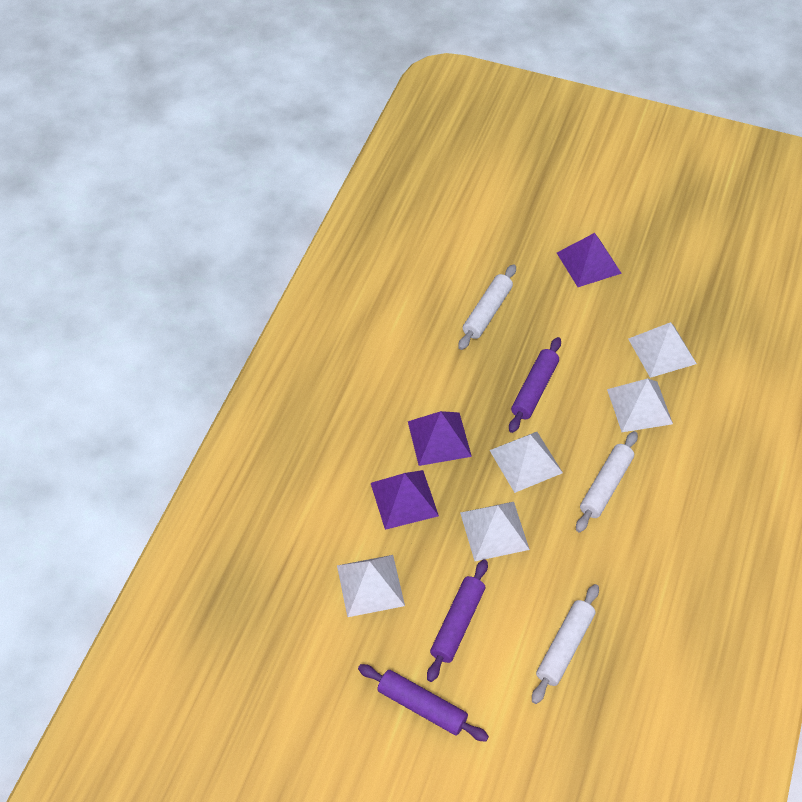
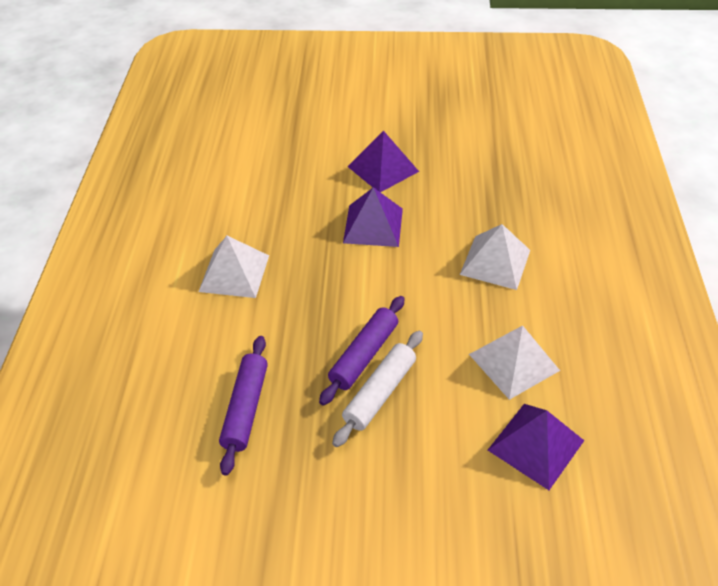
purple rolling pin: 3 -> 2
white pyramid: 5 -> 3
white rolling pin: 3 -> 1

